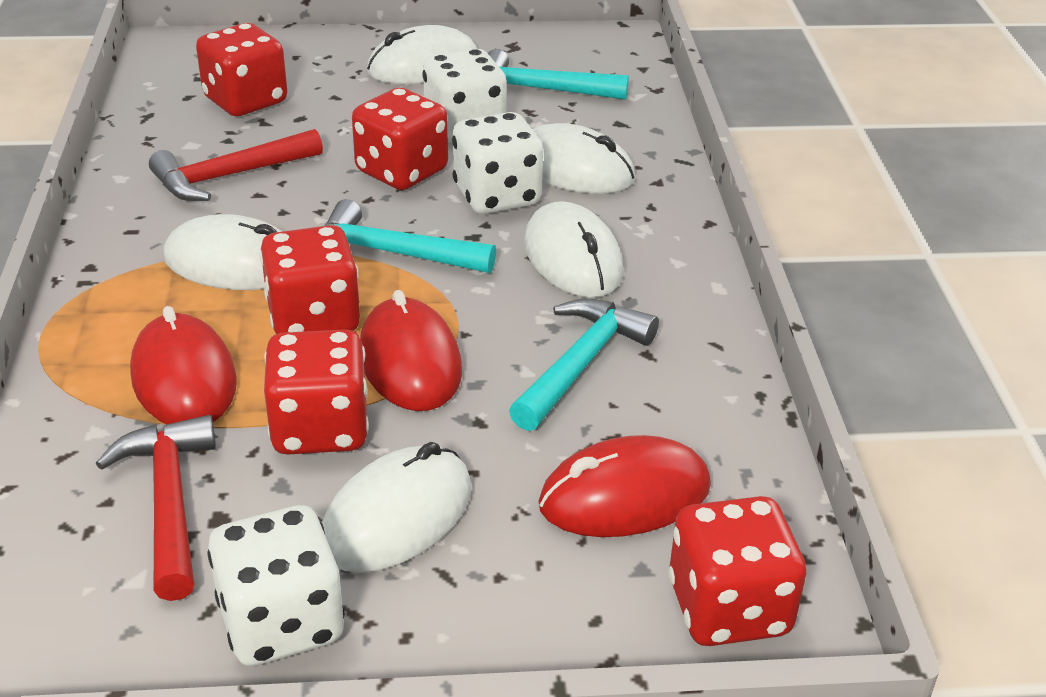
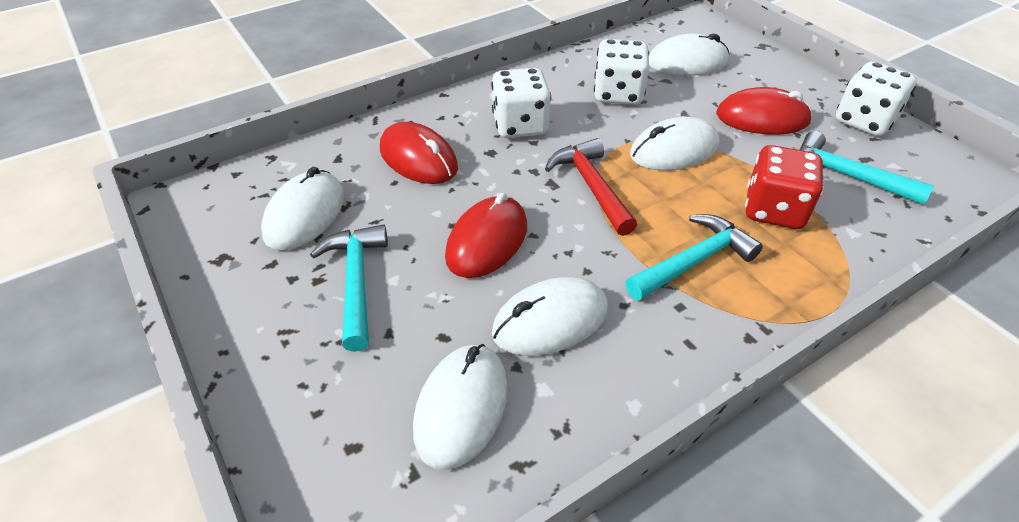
red dice: 5 -> 1
red hammer: 2 -> 1

